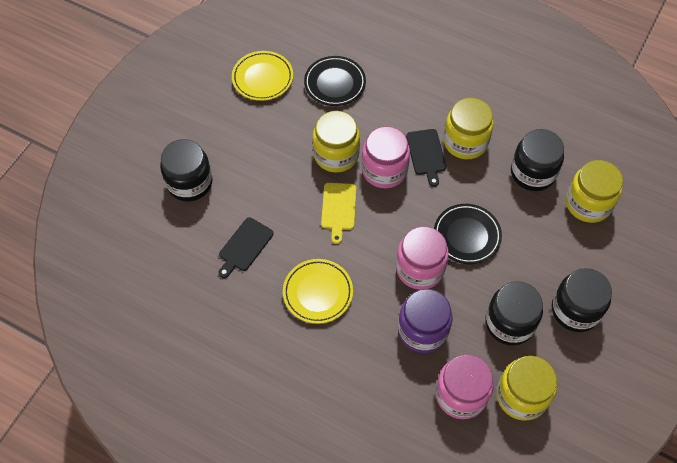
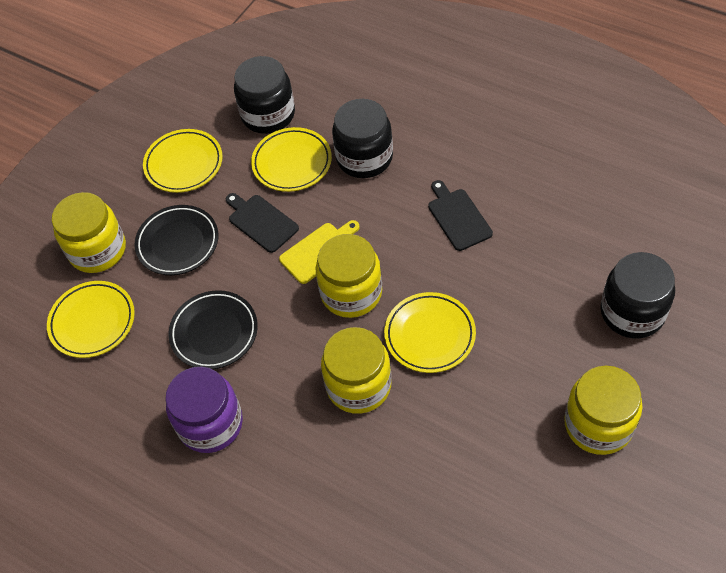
black jar: 4 -> 3
pink jar: 3 -> 0
yellow plate: 2 -> 4

